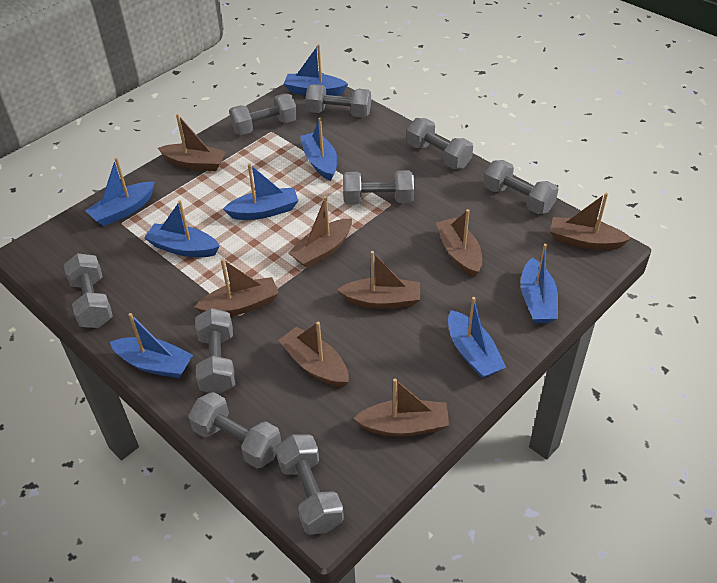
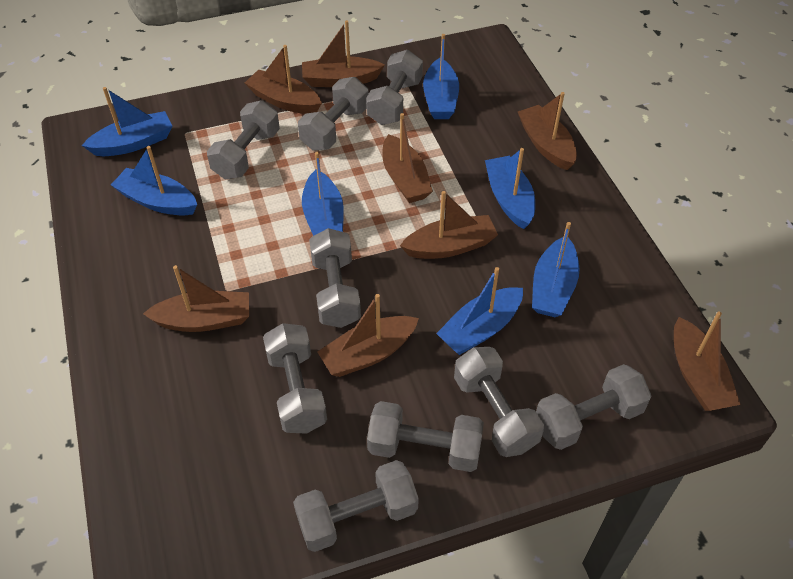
blue boat: 8 -> 7

